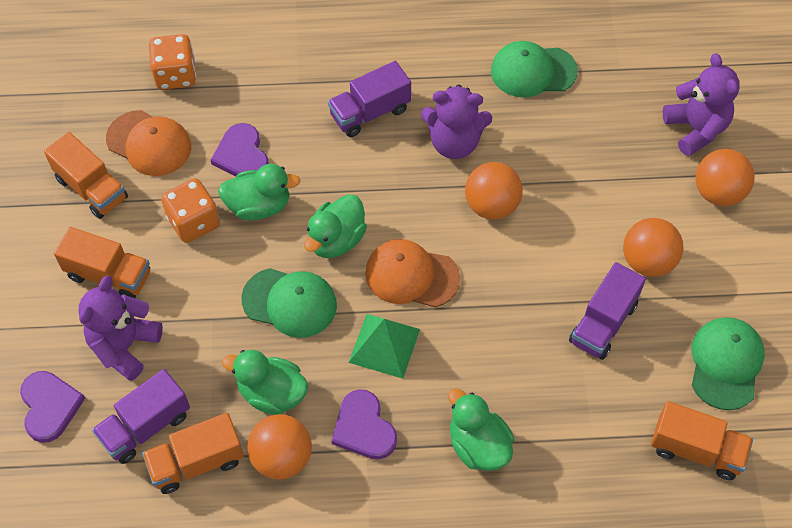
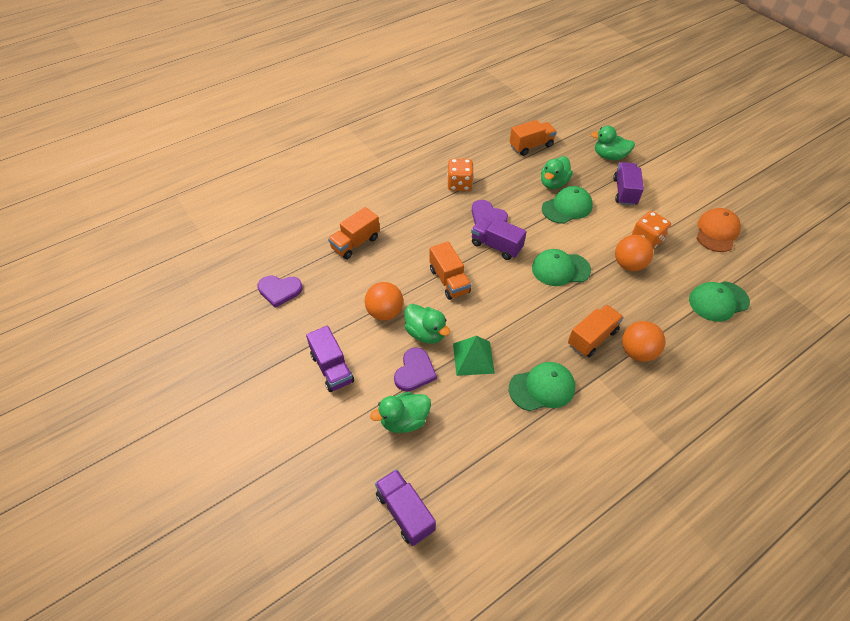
green cap: 3 -> 4
orange ball: 4 -> 3
orange cap: 2 -> 1
purple teddy bear: 3 -> 0
purple truck: 3 -> 4

